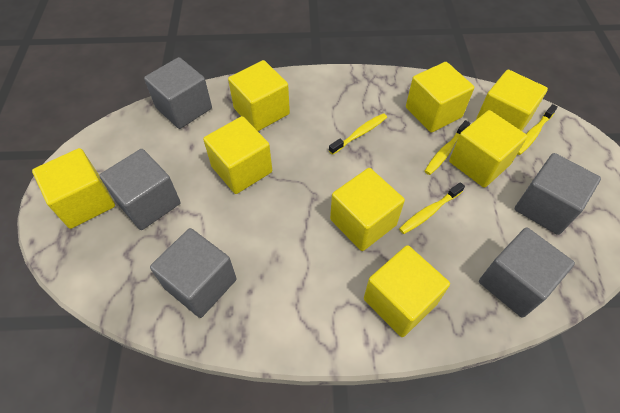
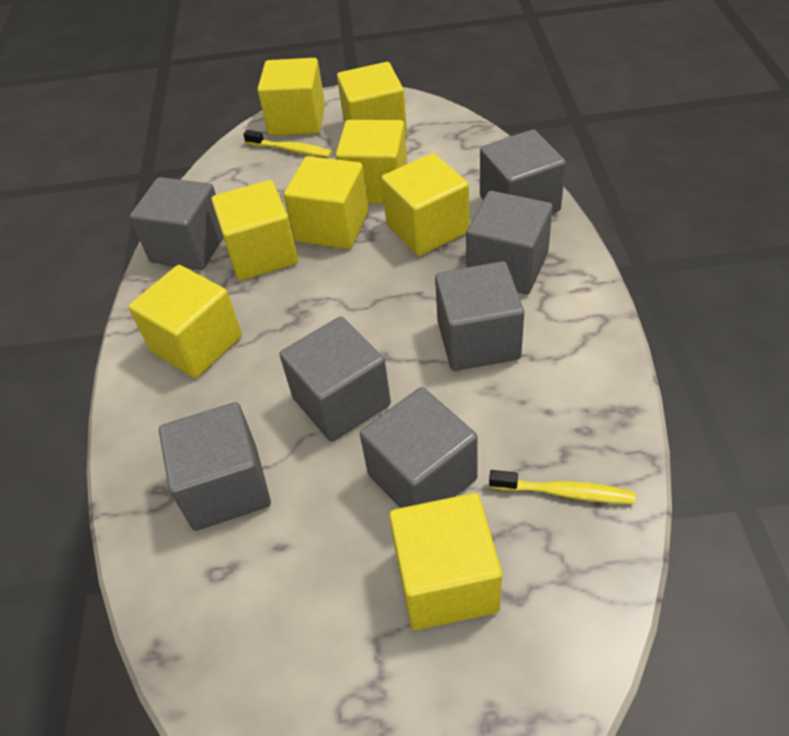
grey cube: 5 -> 7
yellow toothbrush: 4 -> 2

